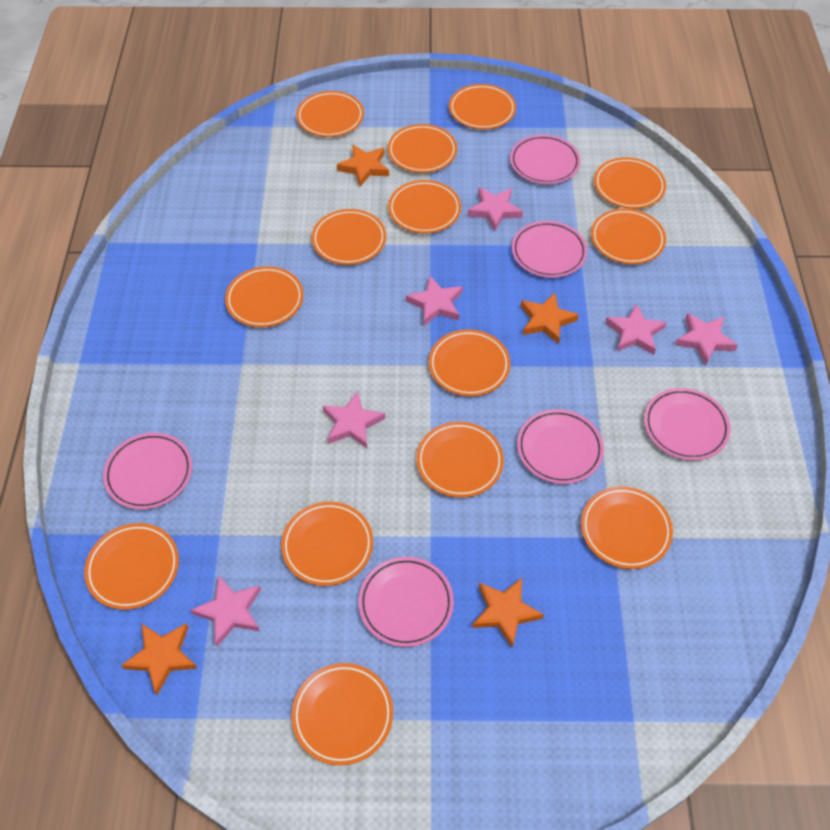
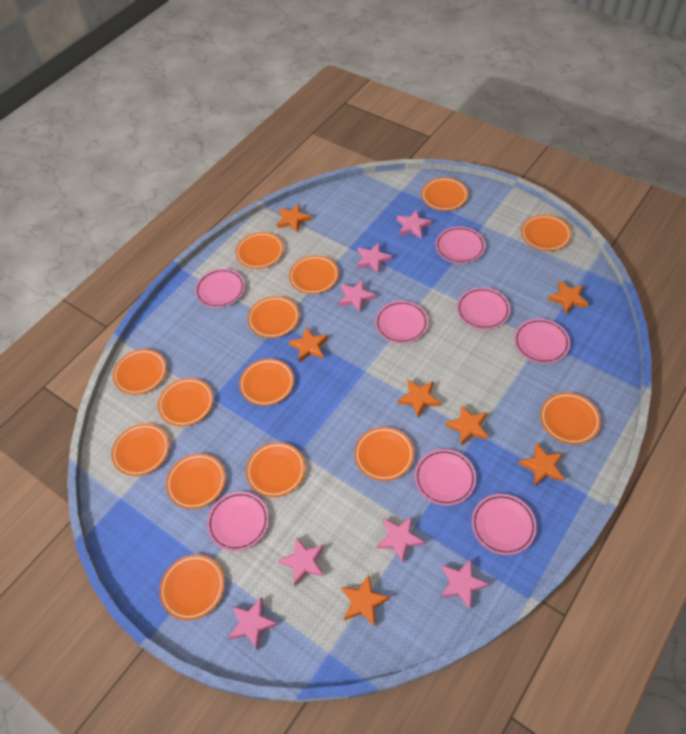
orange star: 4 -> 7
pink plate: 6 -> 8
pink star: 6 -> 7

